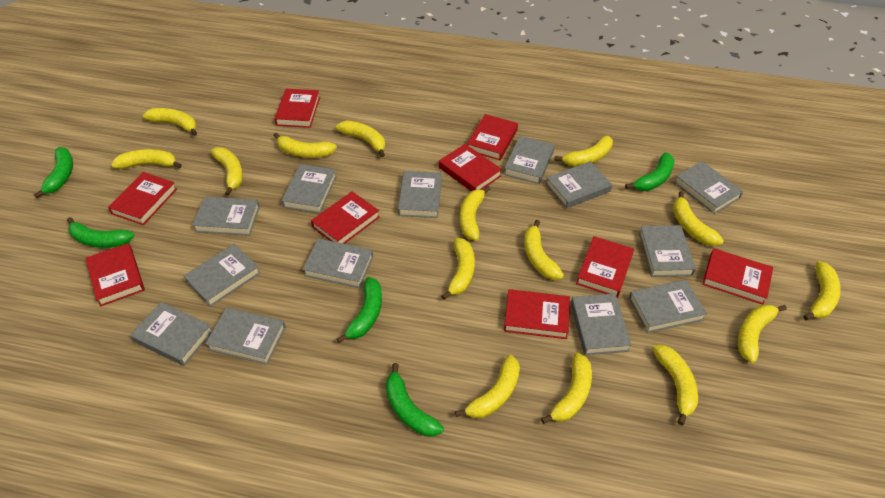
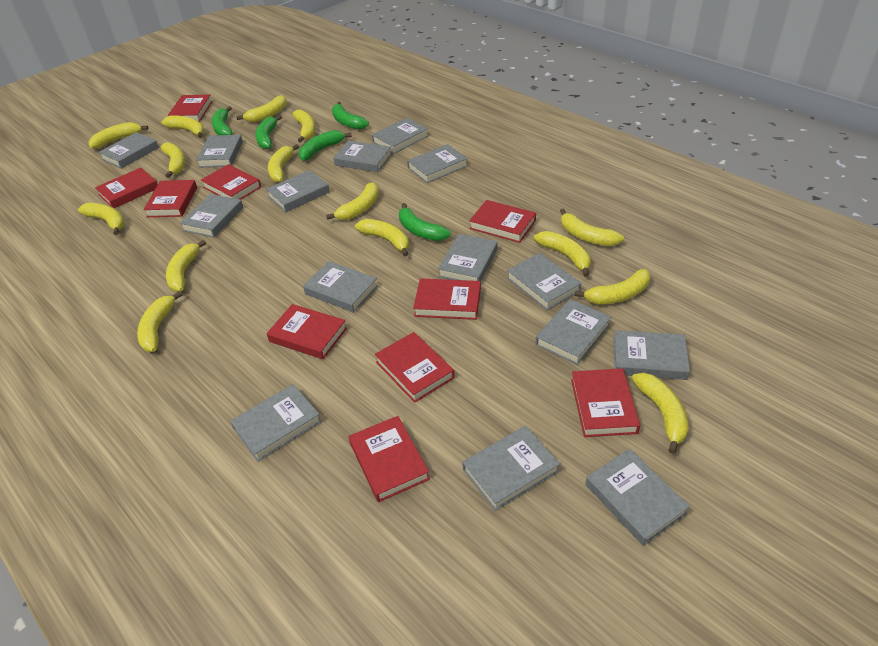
grey book: 13 -> 15
red book: 9 -> 10

